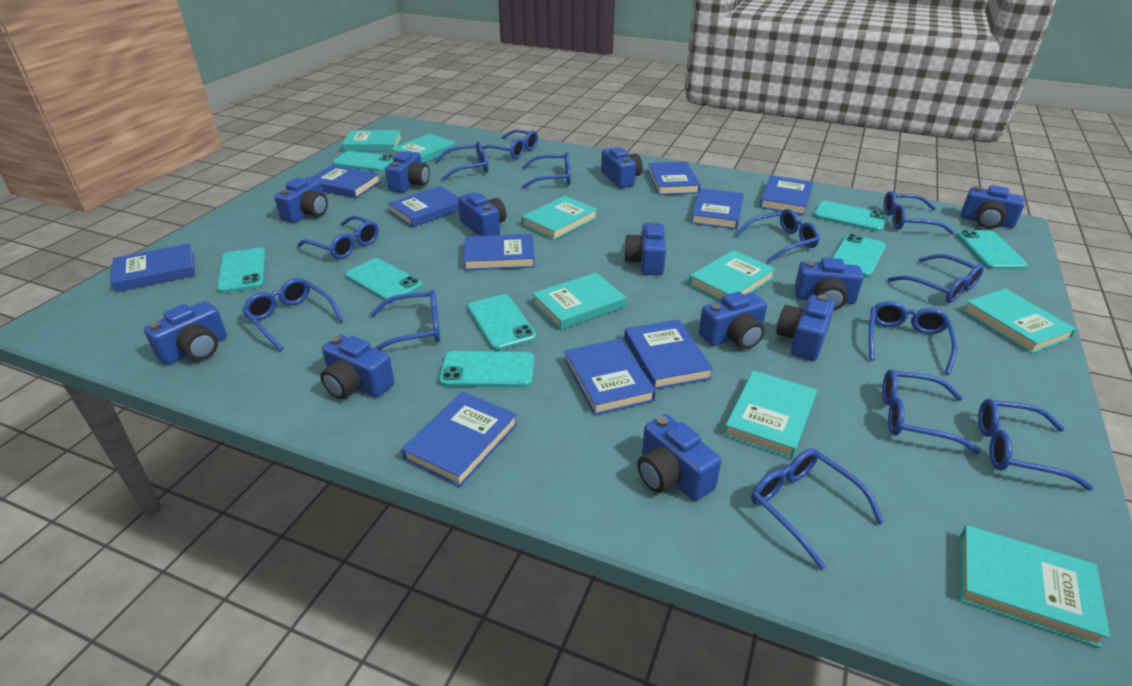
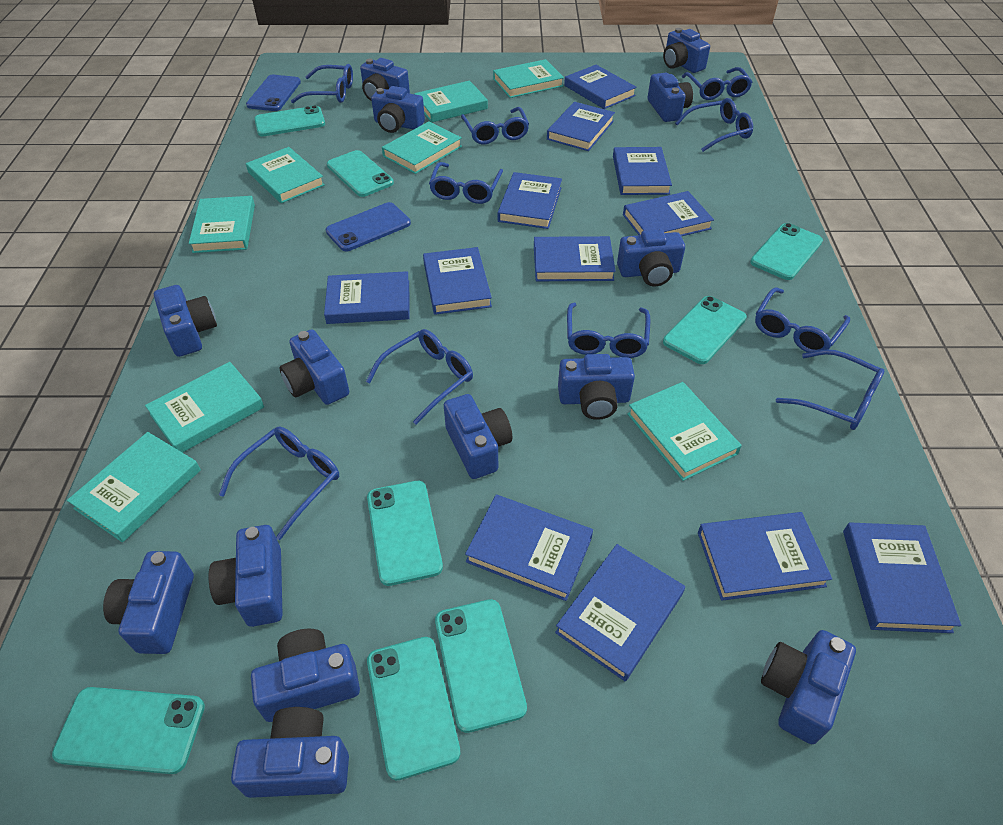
blue book: 10 -> 12
blue camera: 12 -> 14
blue glasses: 13 -> 10
blue phone: 0 -> 2

